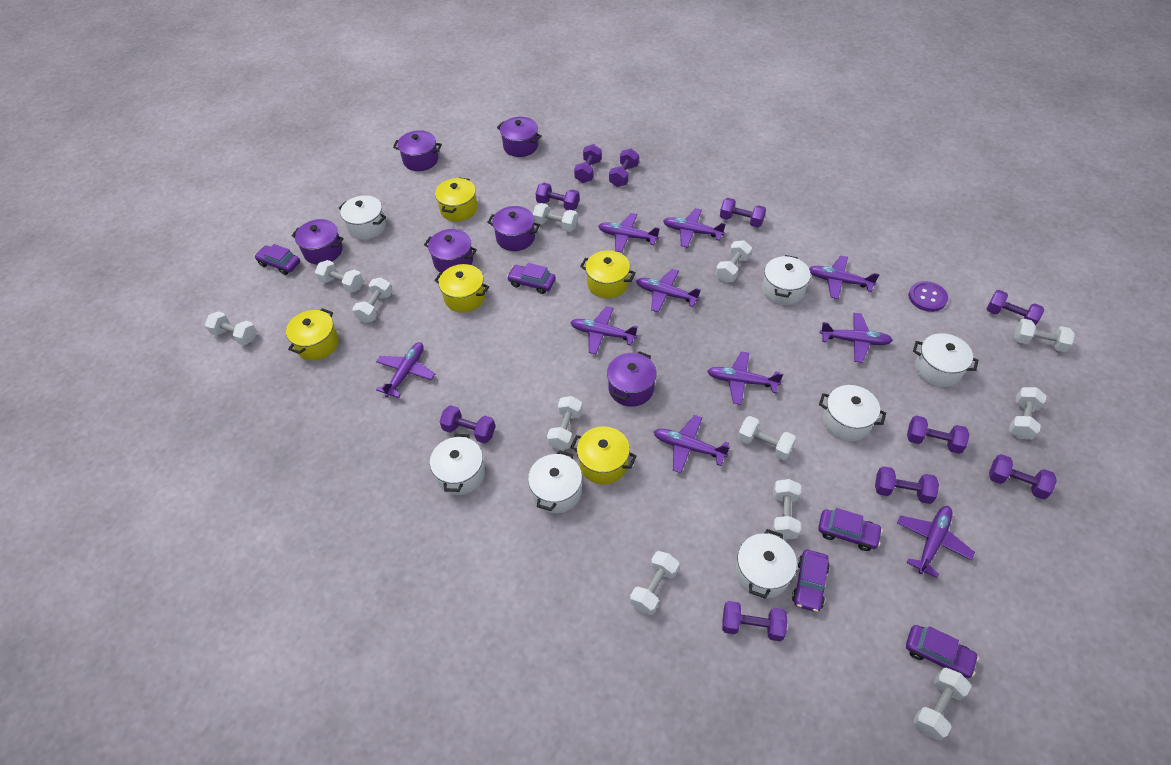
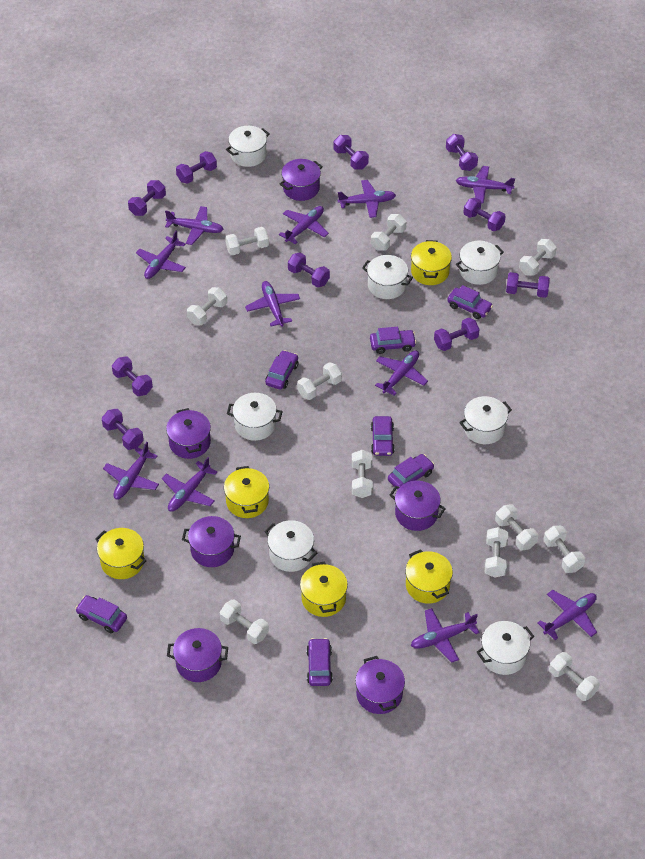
purple button: 1 -> 0
purple car: 5 -> 7
purple plane: 10 -> 11
white dumbbell: 12 -> 11

